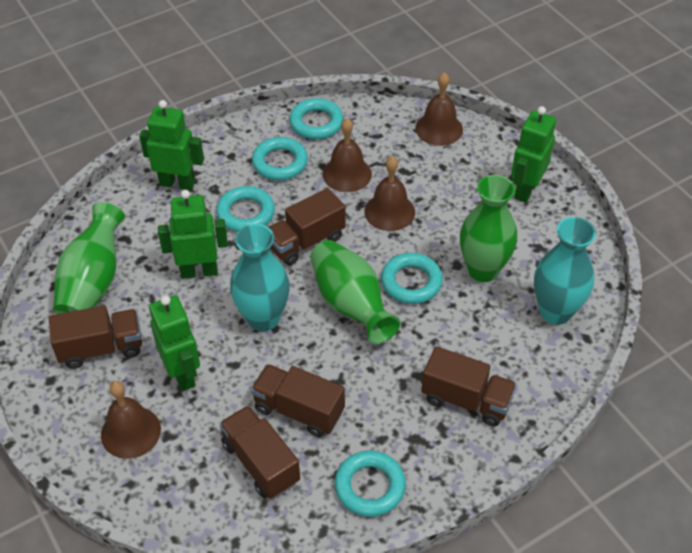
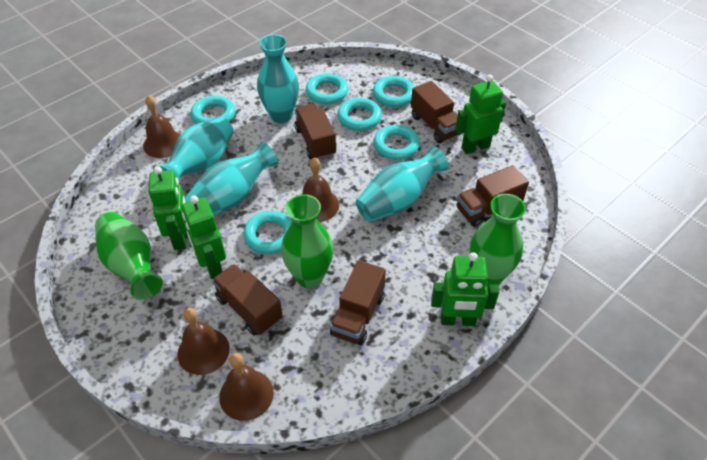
turquoise ring: 5 -> 6
turquoise vase: 2 -> 4

